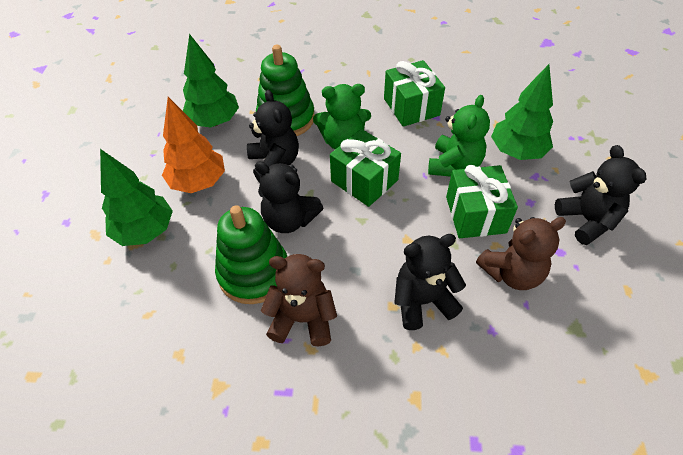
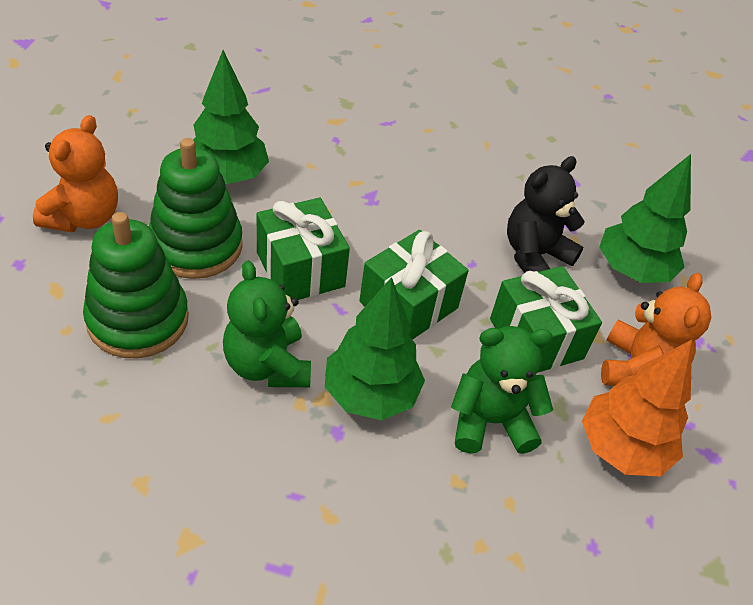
black teddy bear: 4 -> 1
brown teddy bear: 2 -> 0
orange teddy bear: 0 -> 2

